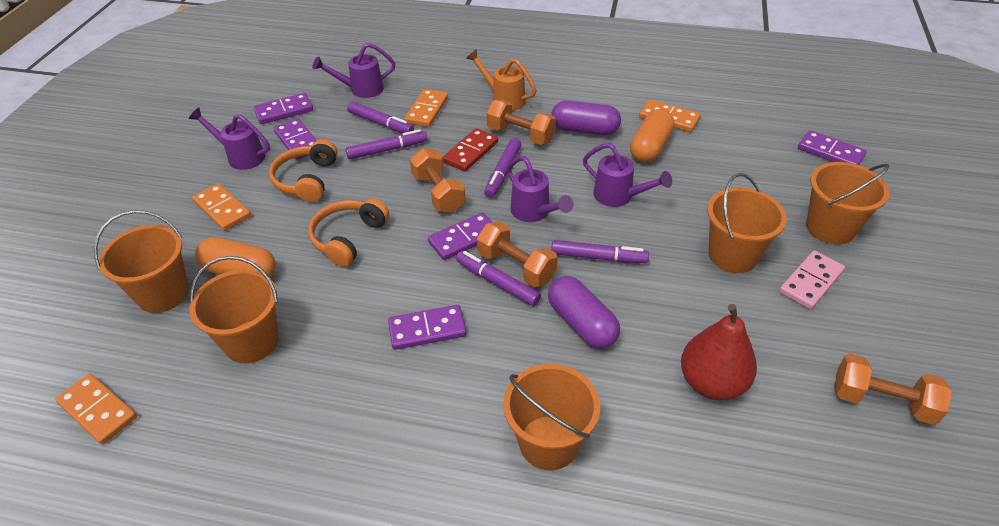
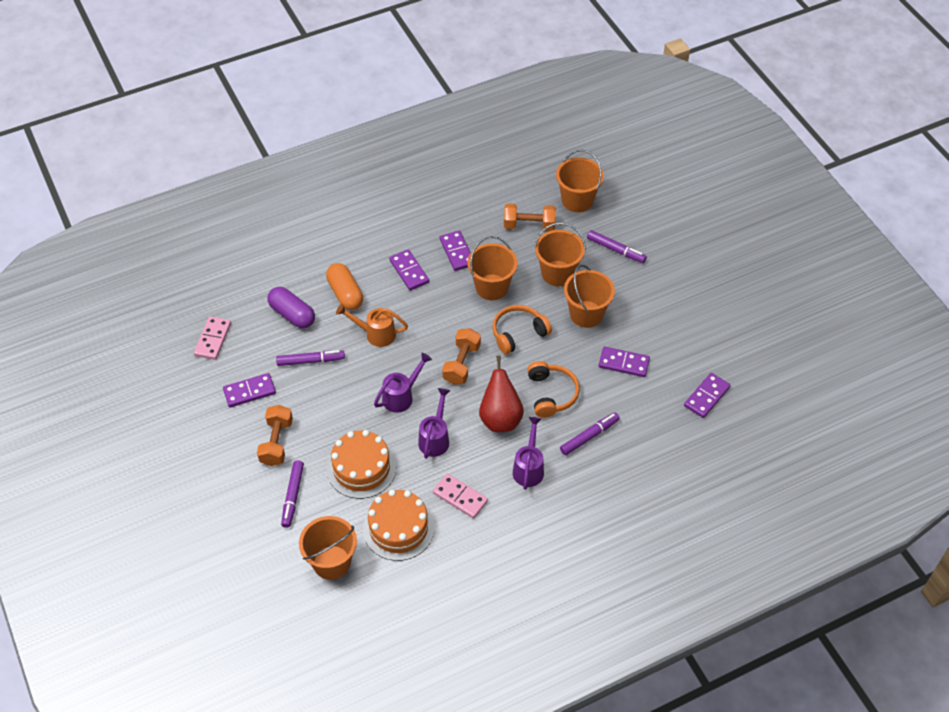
orange cake: 0 -> 2
orange capsule: 2 -> 1
orange domino: 4 -> 0
orange dumbbell: 4 -> 3
pink domino: 1 -> 2
purple capsule: 2 -> 1
purple marker: 5 -> 4
purple watering can: 4 -> 3
red domino: 1 -> 0

